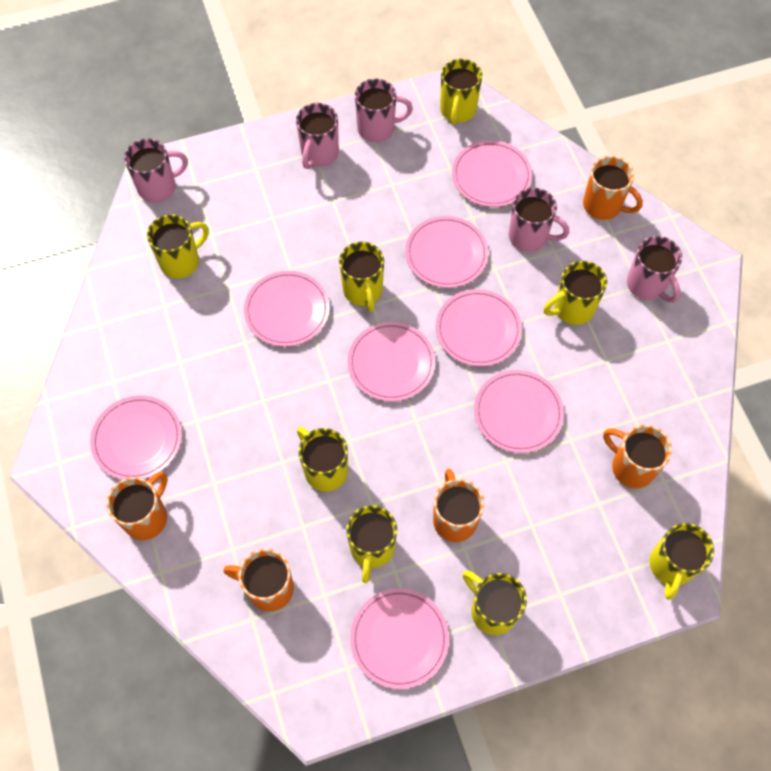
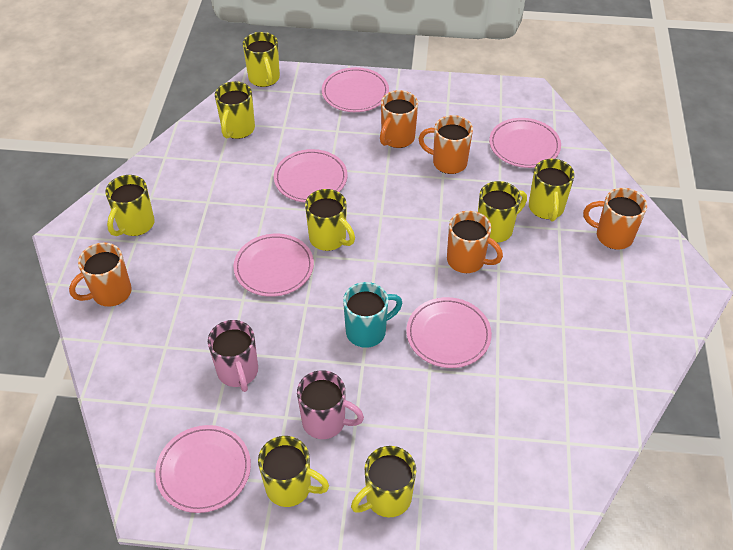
pink mug: 5 -> 2
pink plate: 8 -> 6
turquoise mug: 0 -> 1

